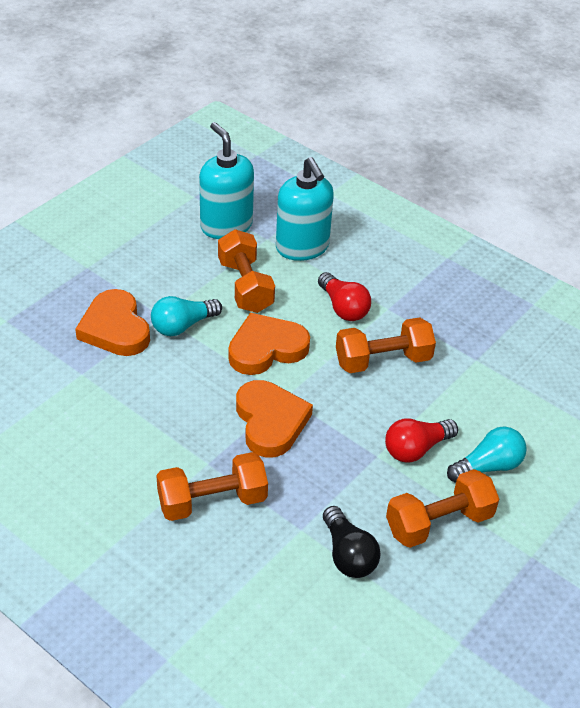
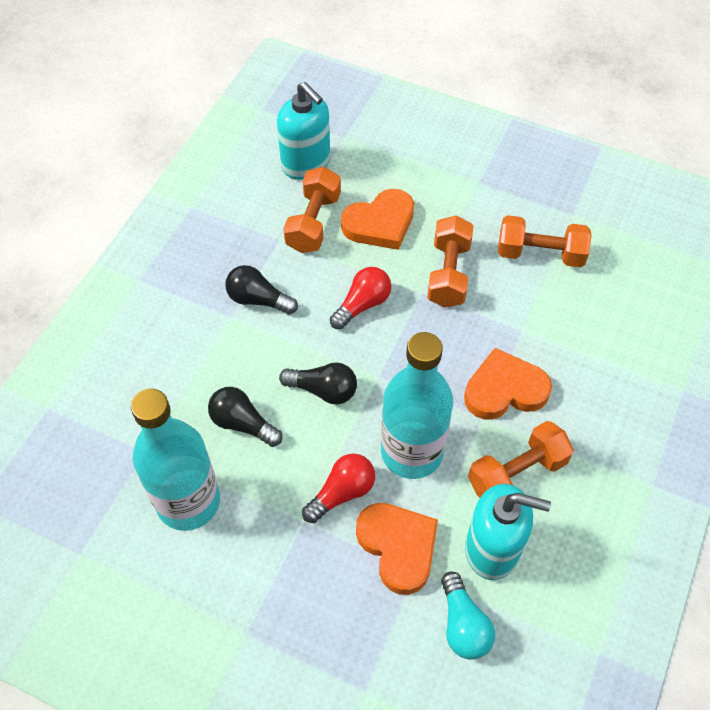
black light bulb: 1 -> 3
turquoise bottle: 0 -> 2
turquoise light bulb: 2 -> 1

